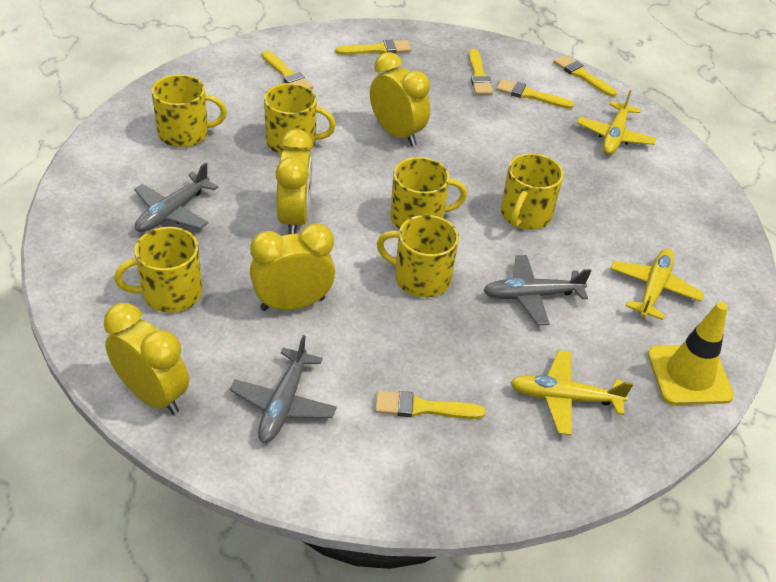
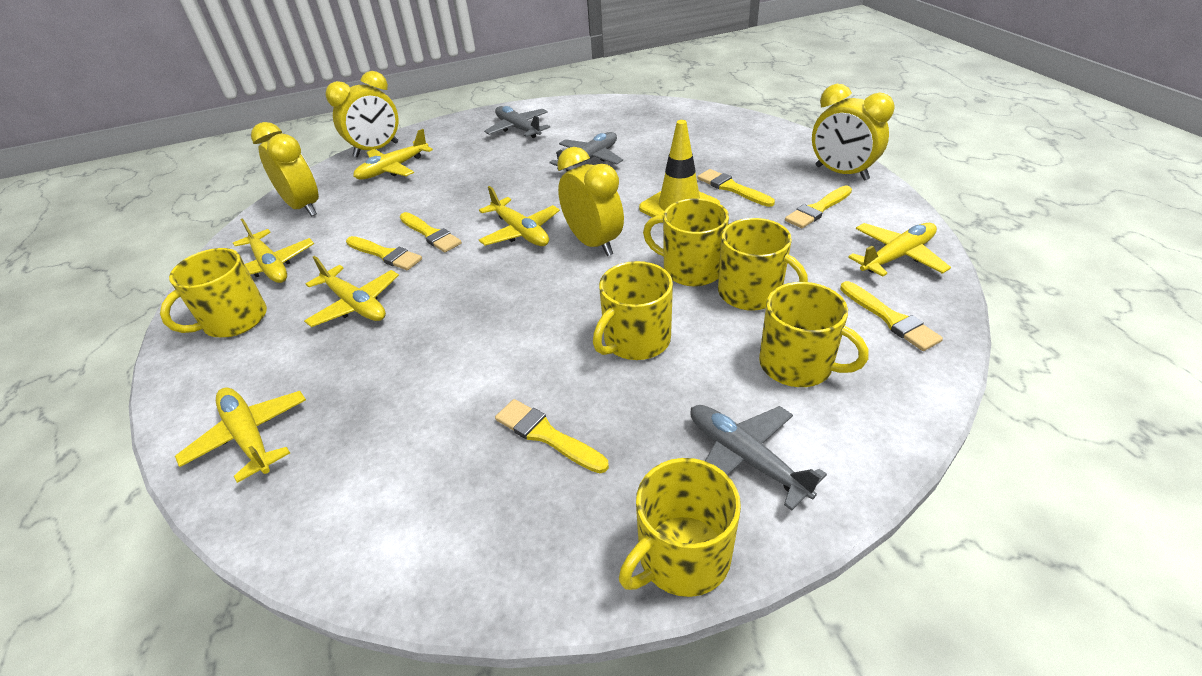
yellow plane: 3 -> 6

